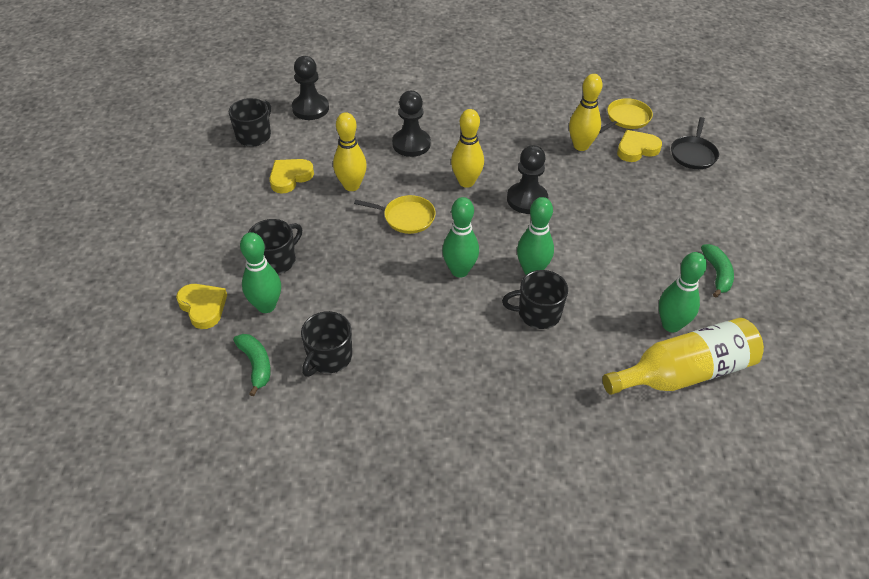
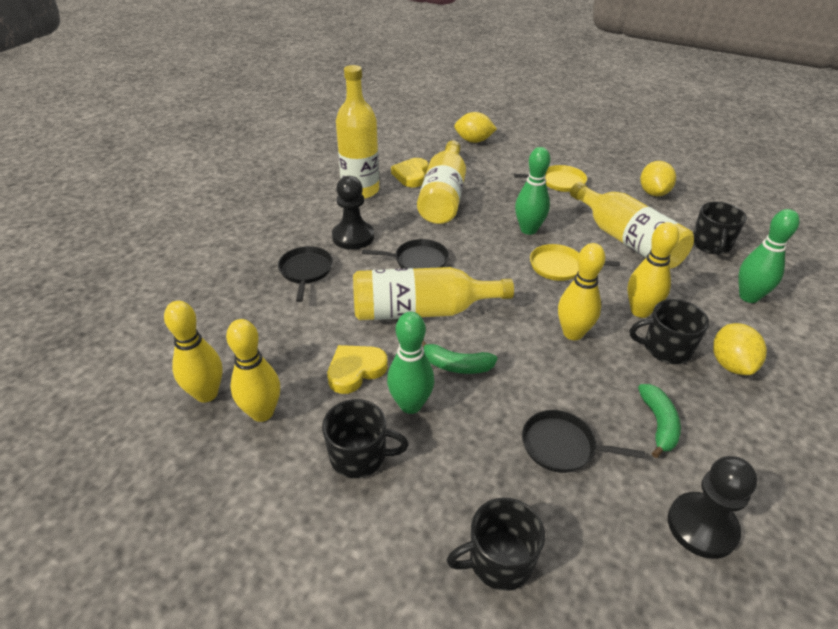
black pan: 1 -> 3
black pawn: 3 -> 2
green bowling pin: 4 -> 3
yellow bottle: 1 -> 4
yellow bowling pin: 3 -> 4
yellow heart: 3 -> 2
yellow lemon: 0 -> 3

